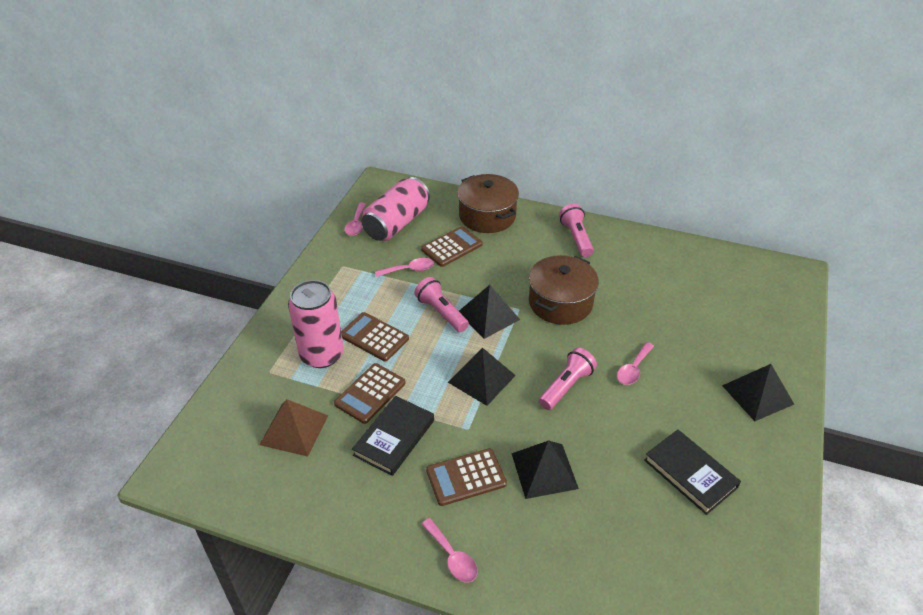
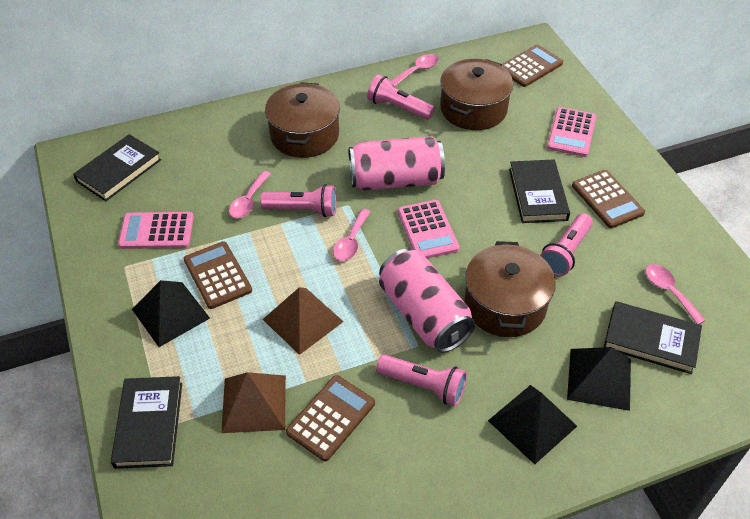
black book: 2 -> 4
black pyramid: 4 -> 3
brown pot: 2 -> 3
brown pyramid: 1 -> 2
pink calculator: 0 -> 3
pink flashlight: 3 -> 4

